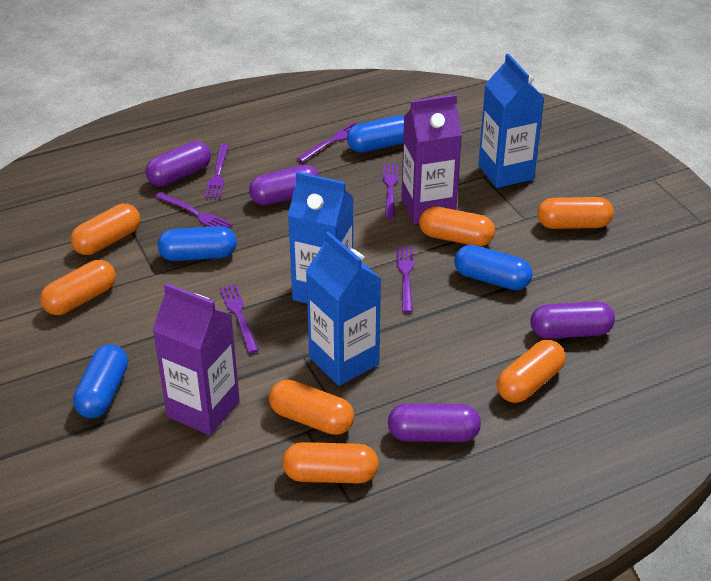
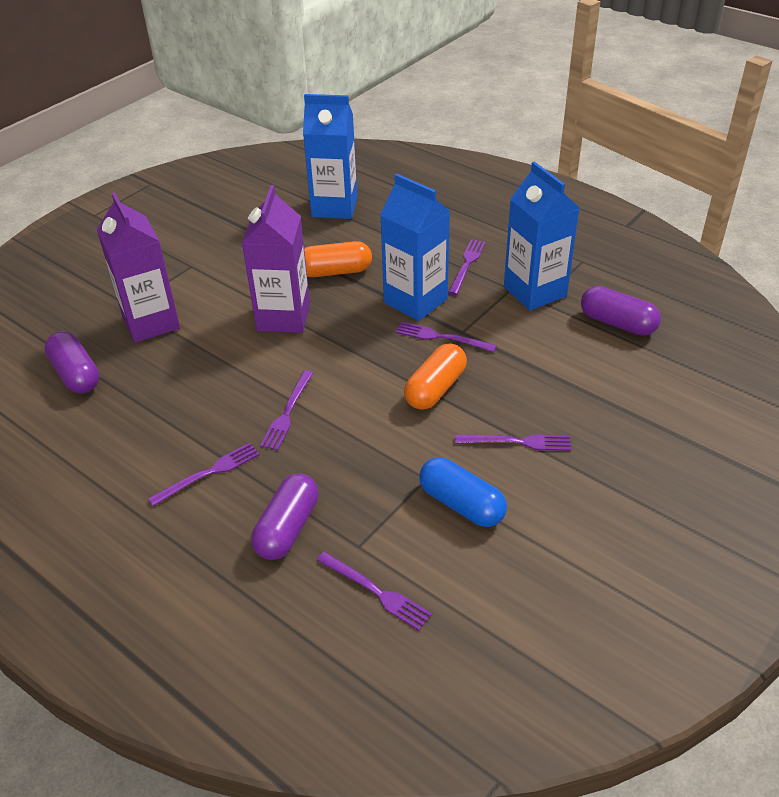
blue capsule: 4 -> 1
orange capsule: 7 -> 2
purple capsule: 4 -> 3

